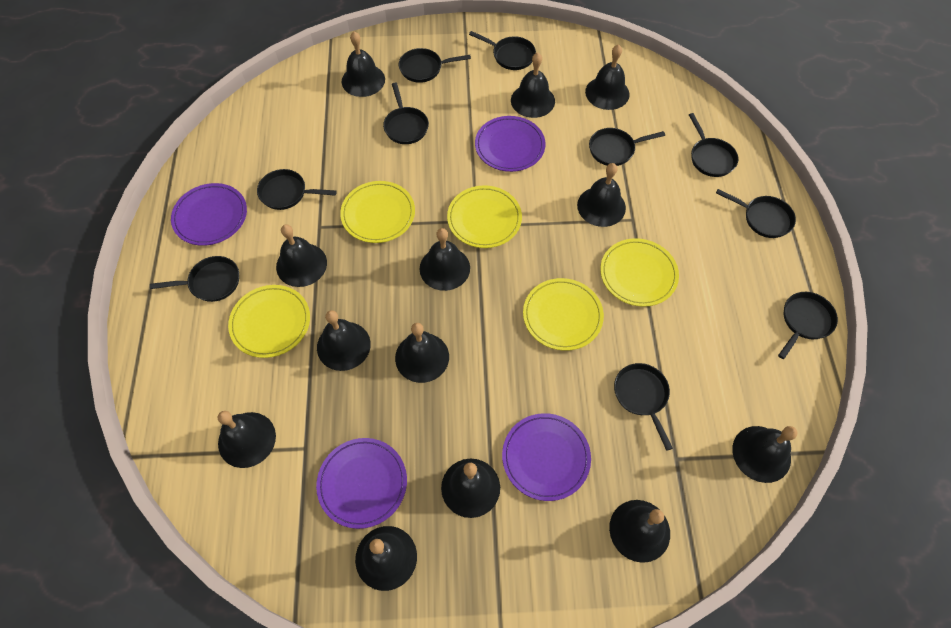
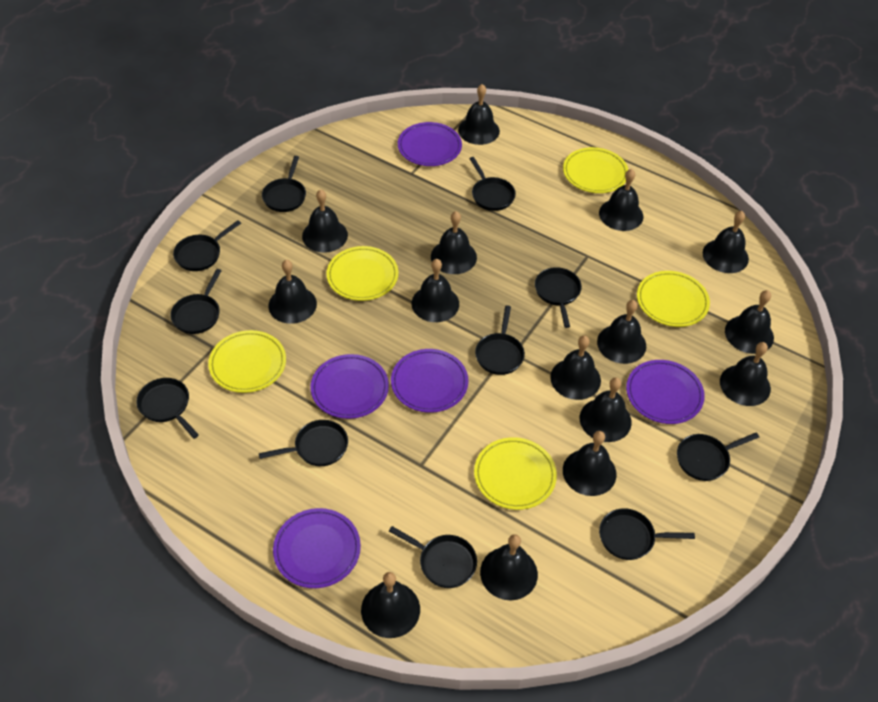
black bell: 13 -> 15
black pan: 10 -> 11
purple plate: 4 -> 5

